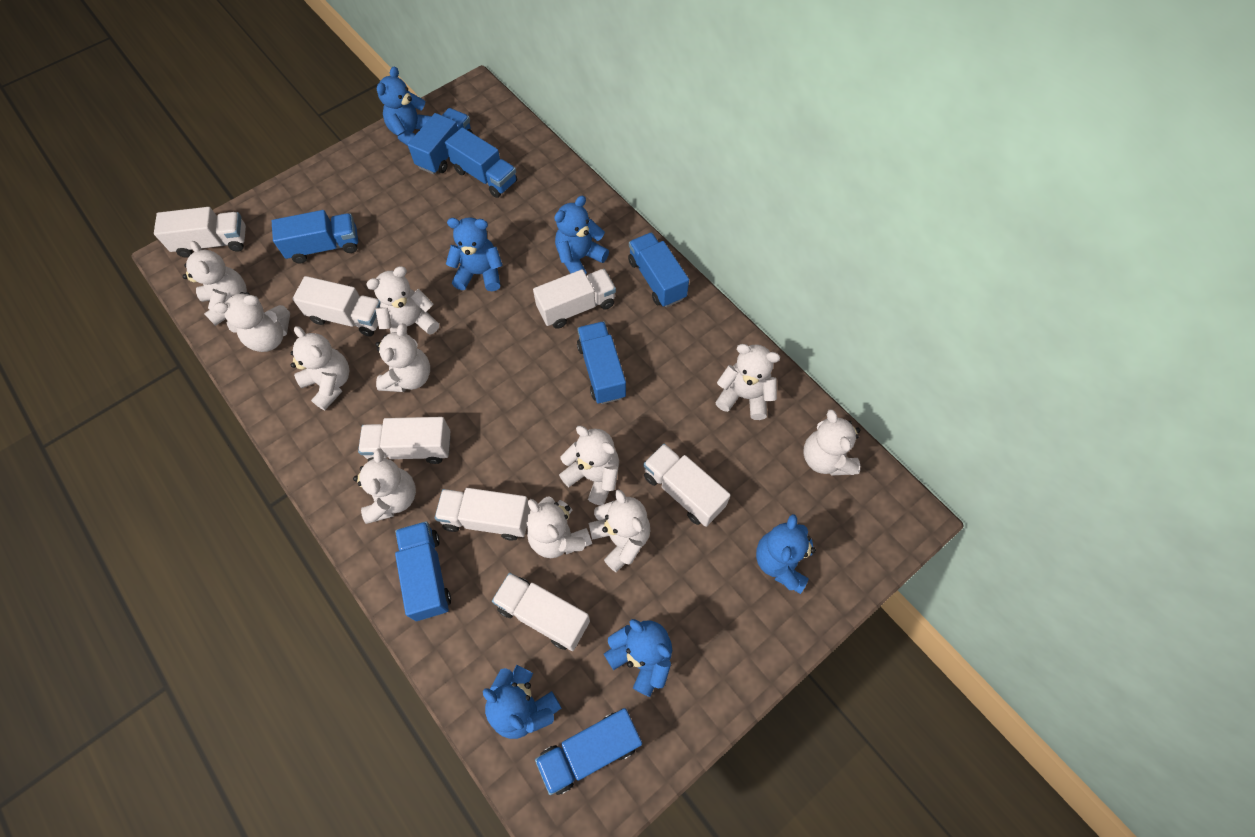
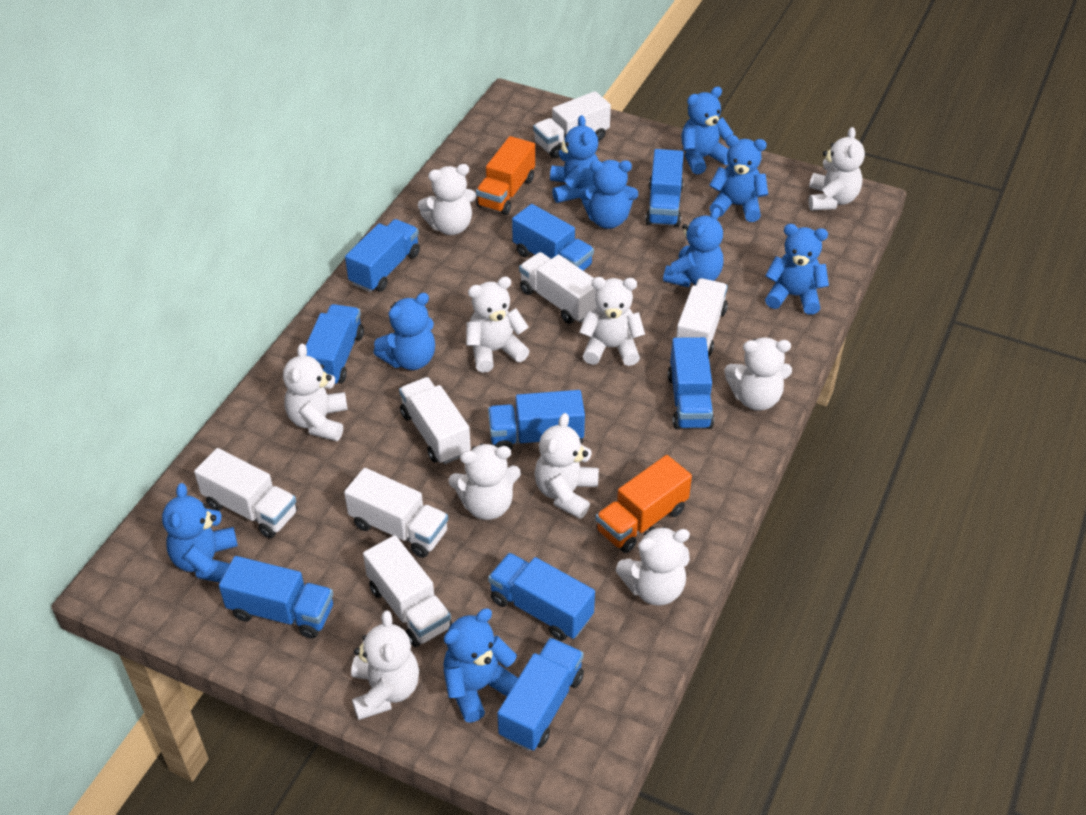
blue teddy bear: 6 -> 9
blue truck: 7 -> 9
orange truck: 0 -> 2
white teddy bear: 11 -> 10

